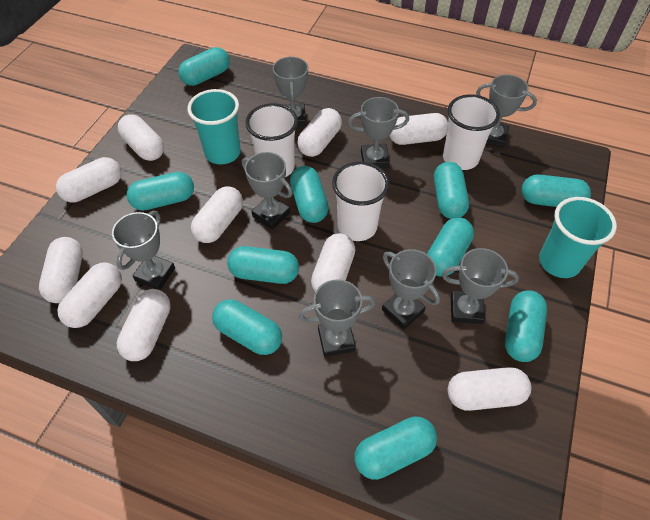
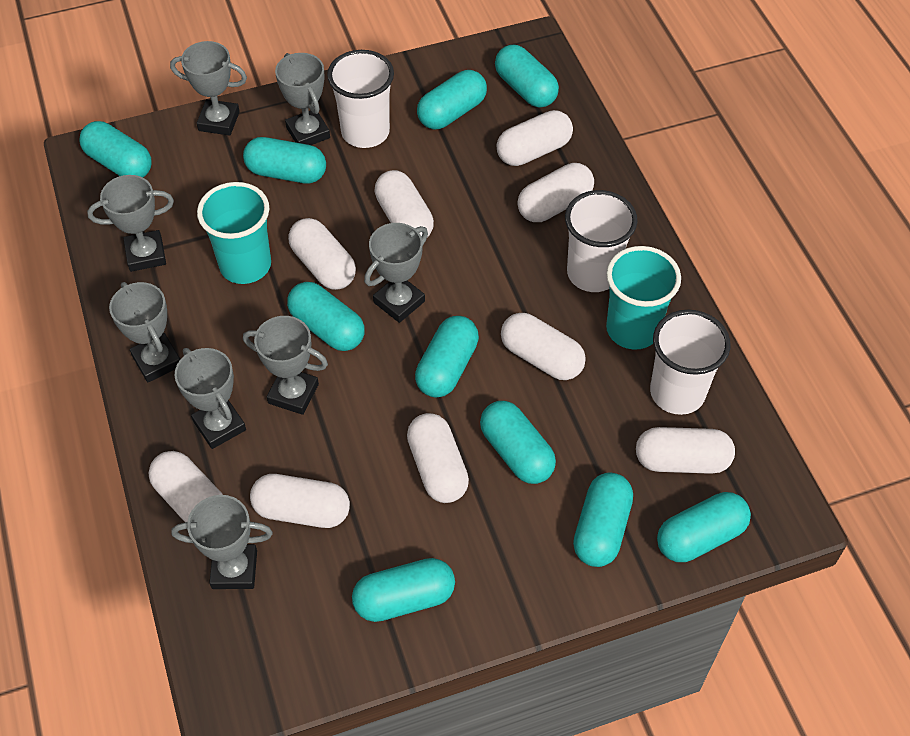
white capsule: 10 -> 9

